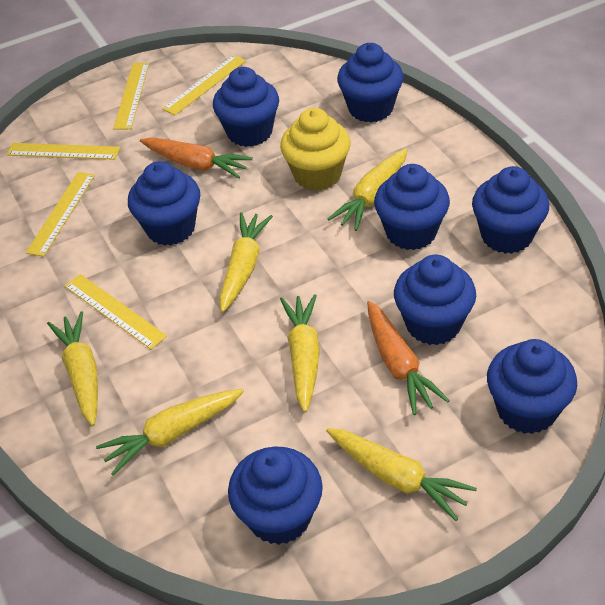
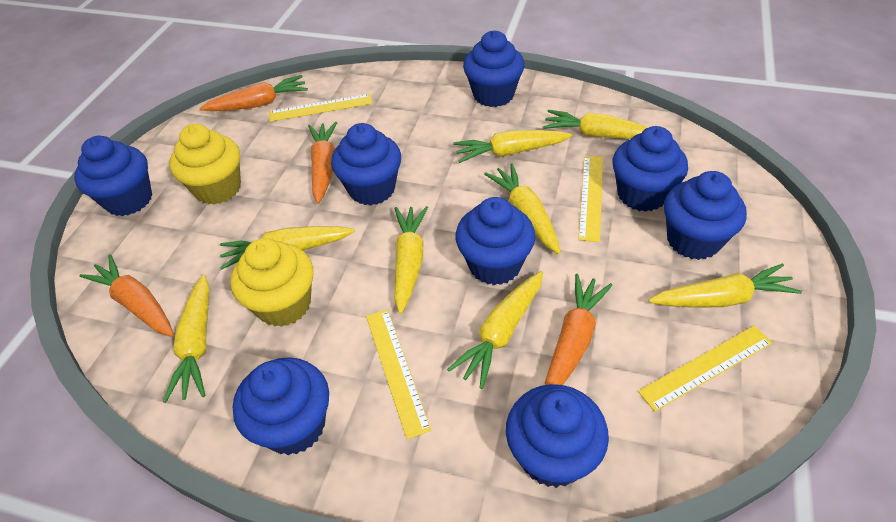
orange carrot: 2 -> 4
yellow carrot: 6 -> 8
yellow cupcake: 1 -> 2
yellow ruler: 5 -> 4

